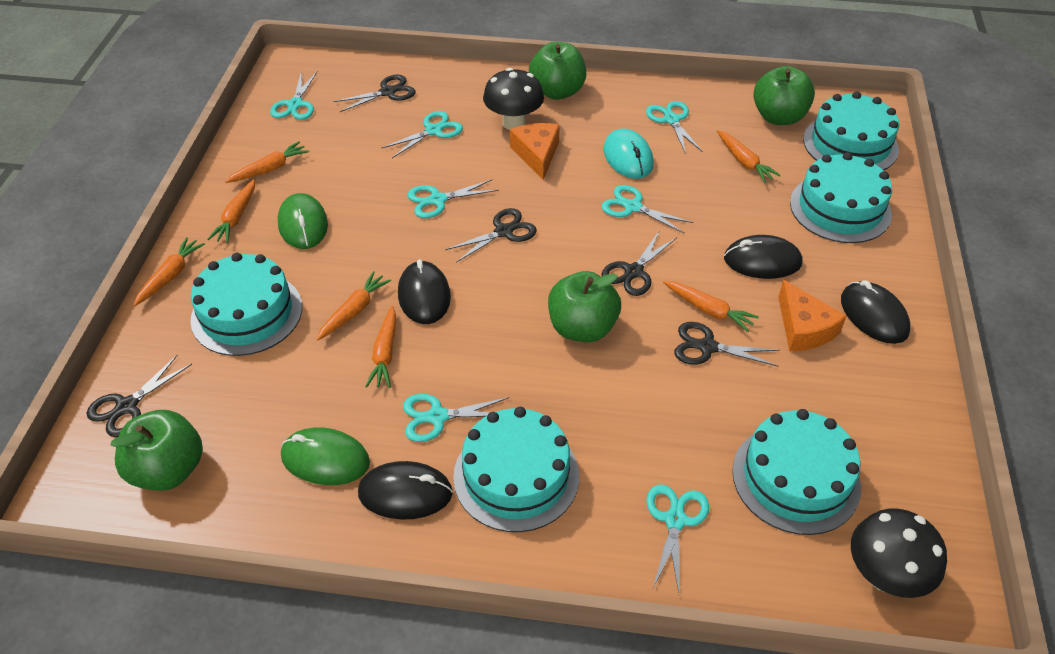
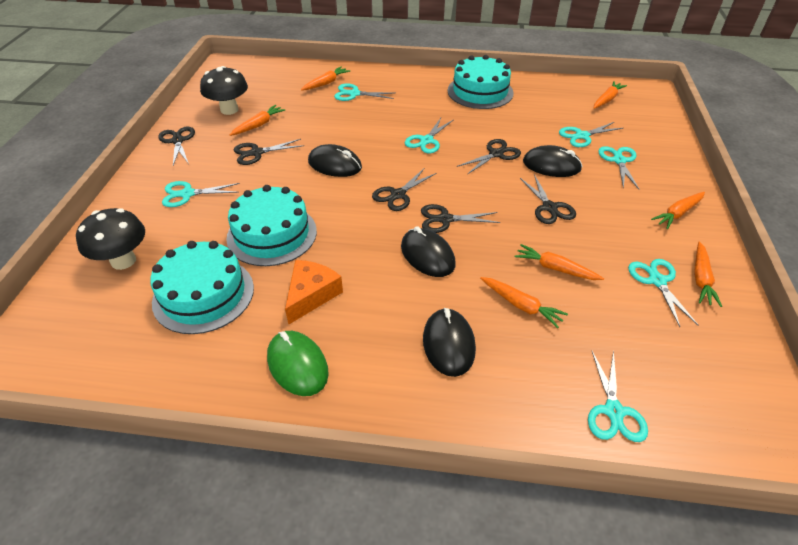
black scissors: 5 -> 6
green apple: 4 -> 0
green mouse: 2 -> 1
orange cheese: 2 -> 1
turquoise cake: 5 -> 3
turquoise mouse: 1 -> 0

